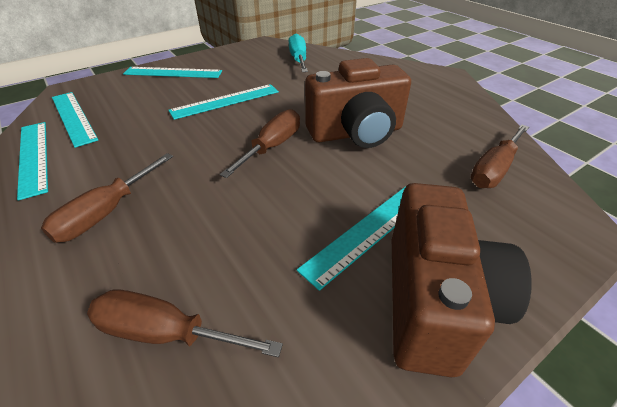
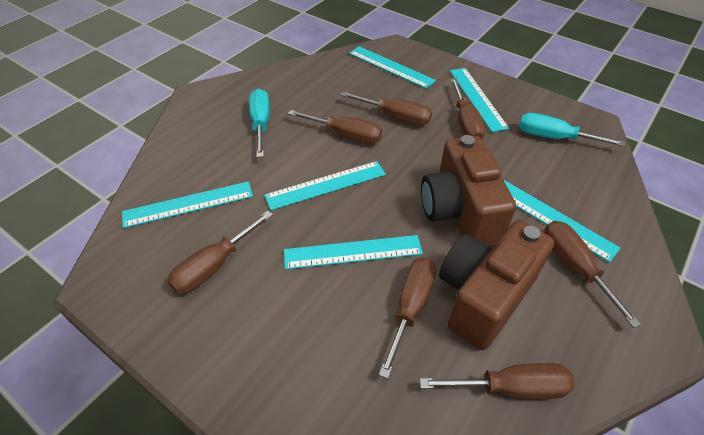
brown screwdriver: 4 -> 7
turquoise ruler: 5 -> 6
turquoise screwdriver: 1 -> 2

